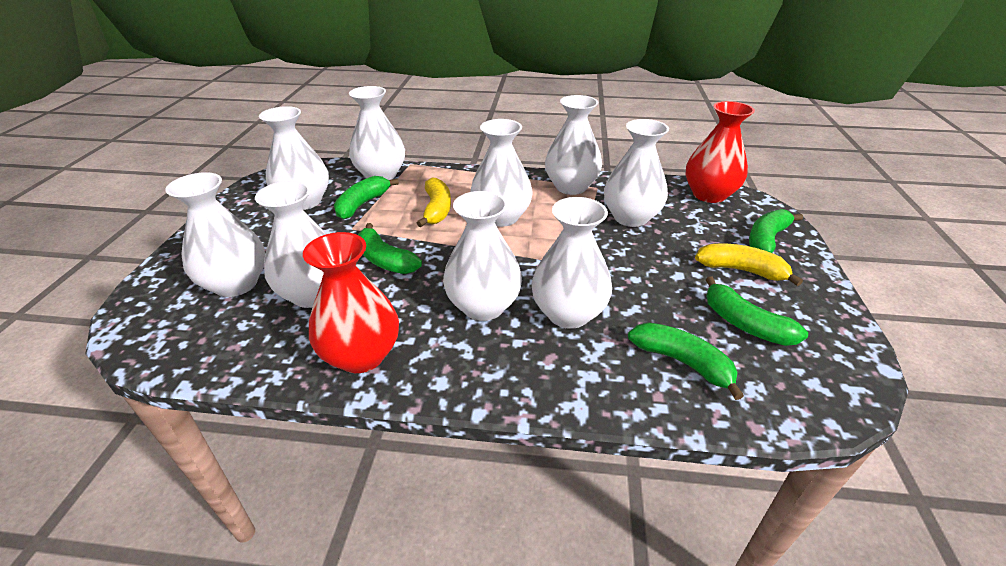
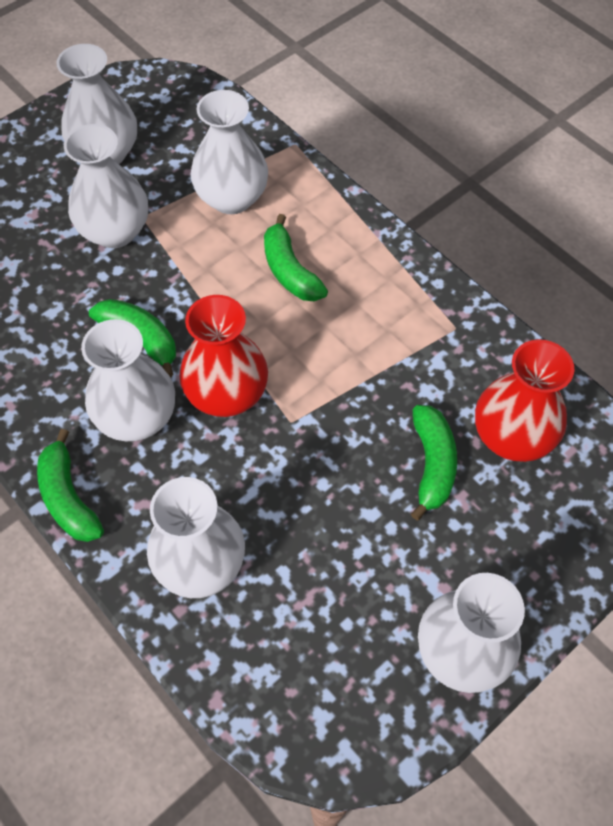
green banana: 5 -> 4
white vase: 9 -> 6
yellow banana: 2 -> 0

